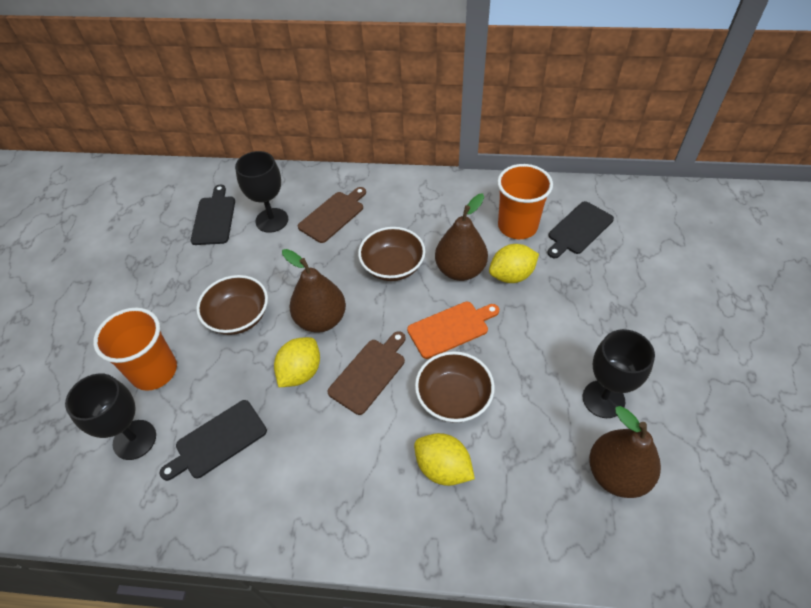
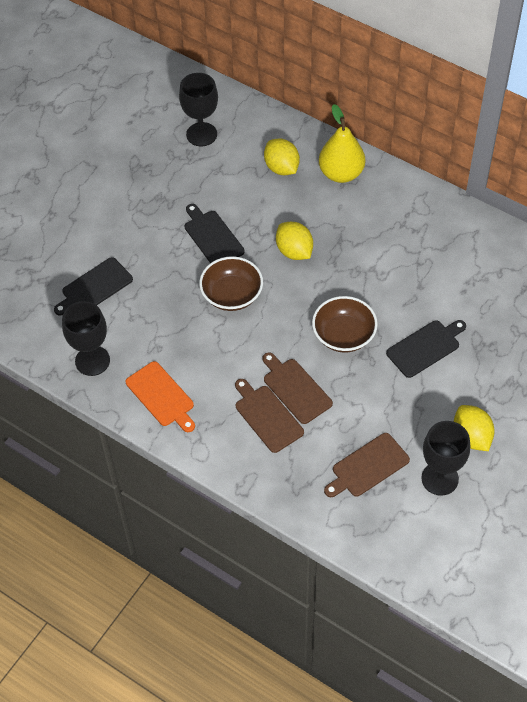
brown bowl: 3 -> 2
brown cutting board: 2 -> 3
brown pear: 3 -> 0
orange cup: 2 -> 0
yellow pear: 0 -> 1

